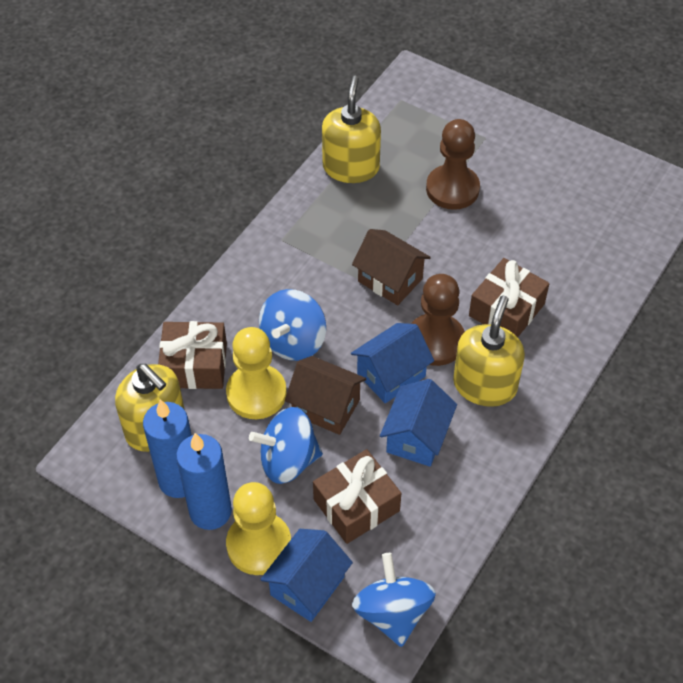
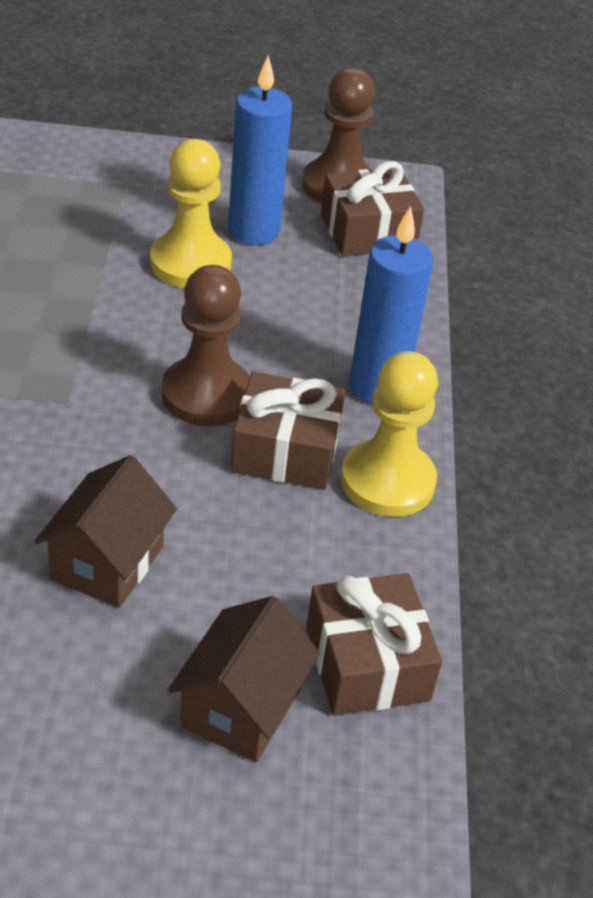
blue house: 3 -> 0
blue spinning top: 3 -> 0
yellow soap dispenser: 3 -> 0

